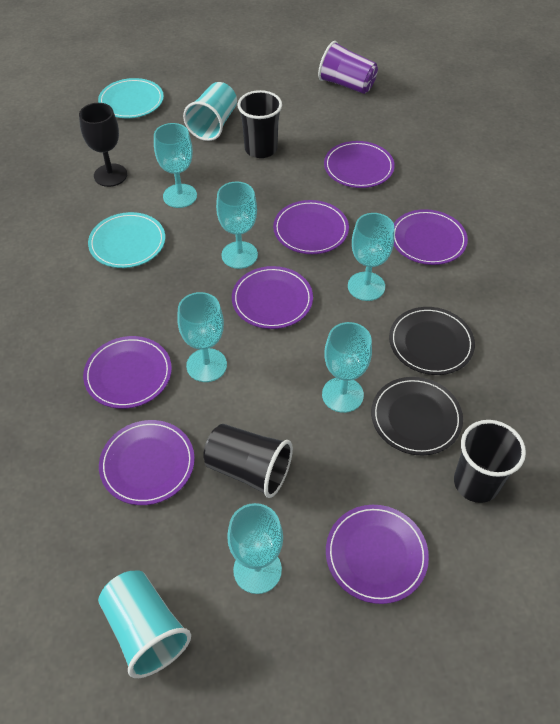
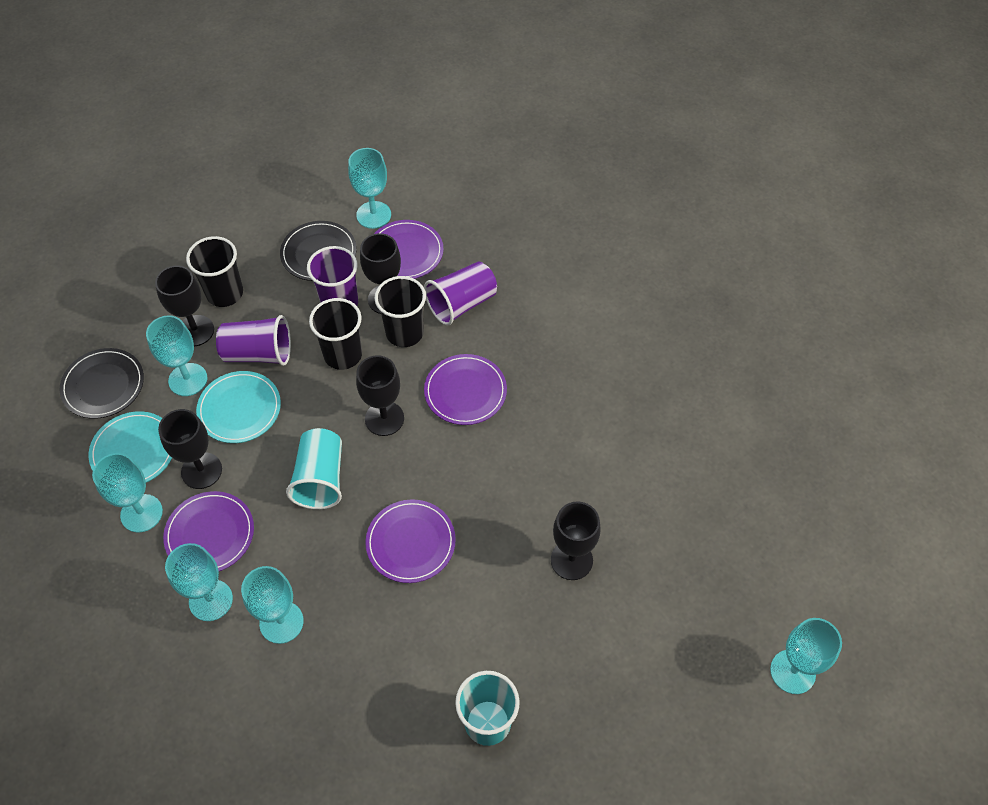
black goblet: 1 -> 5
purple cup: 1 -> 3
purple plate: 7 -> 4

